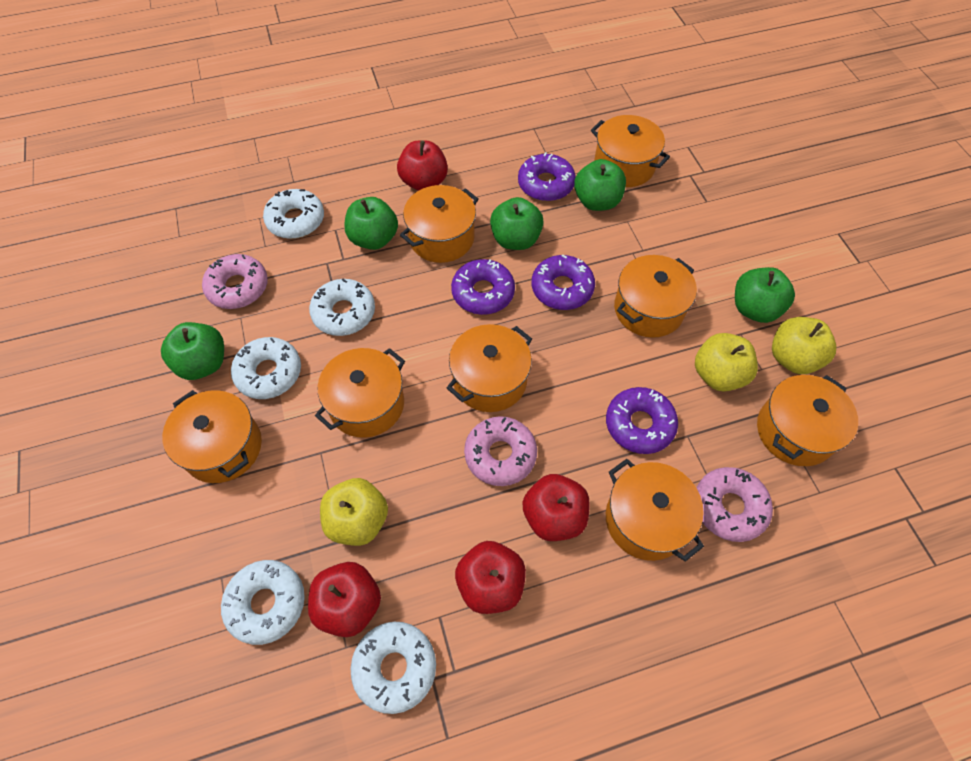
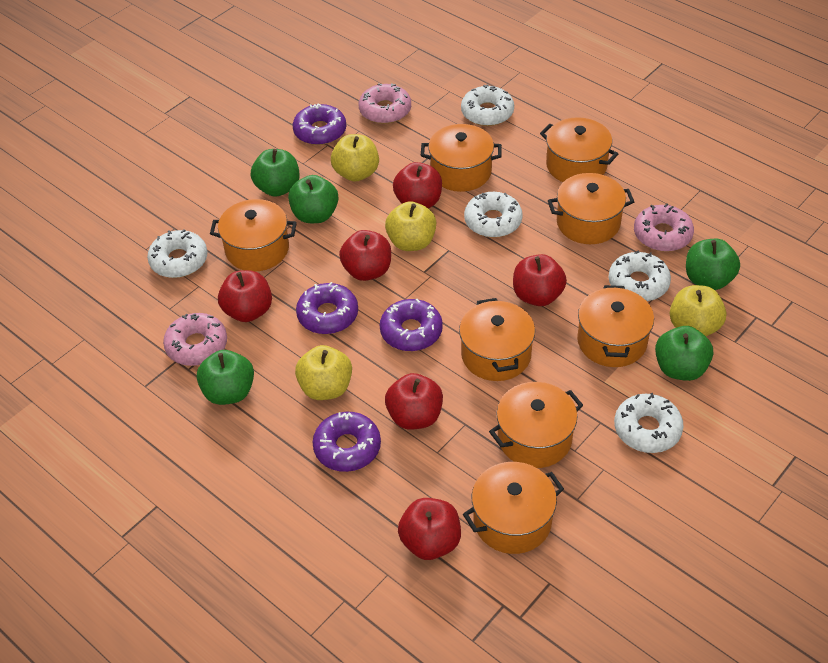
red apple: 4 -> 6
yellow apple: 3 -> 4

